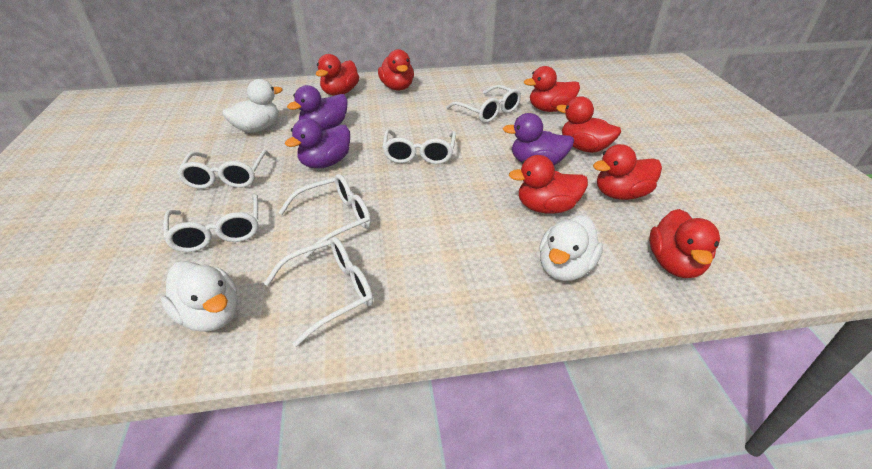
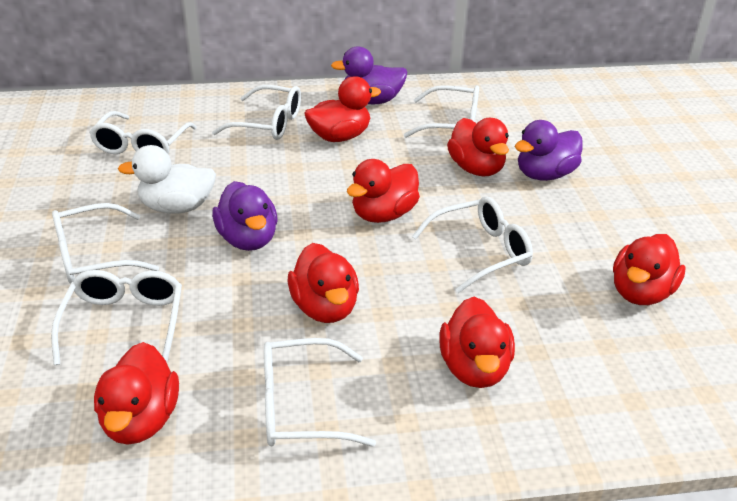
white duck: 3 -> 1
white glasses: 6 -> 7

